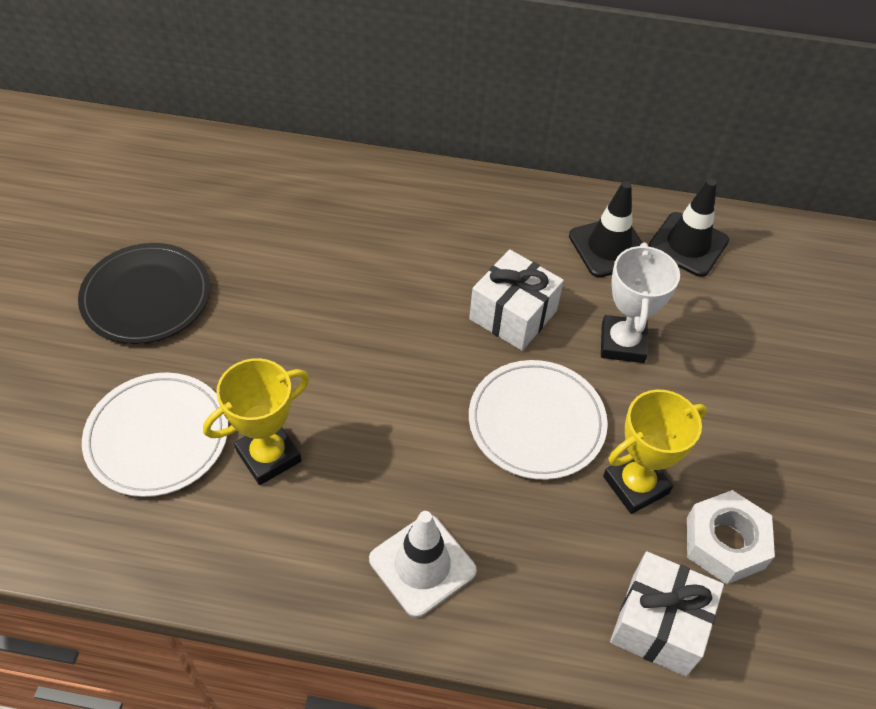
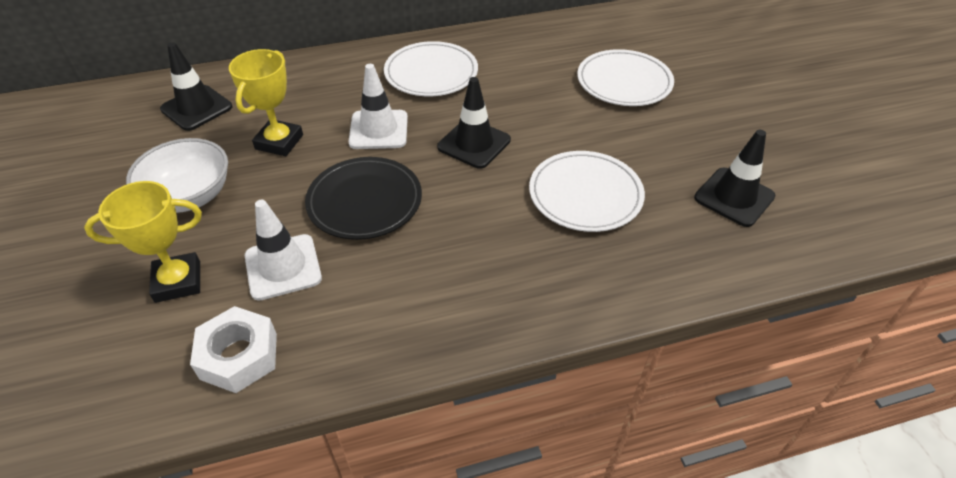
black traffic cone: 2 -> 3
white bowl: 0 -> 1
white gift: 2 -> 0
white plate: 2 -> 3
white traffic cone: 1 -> 2
white trophy: 1 -> 0

